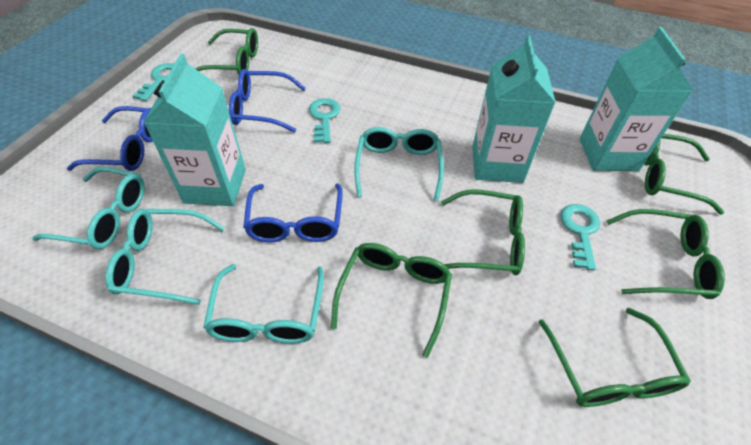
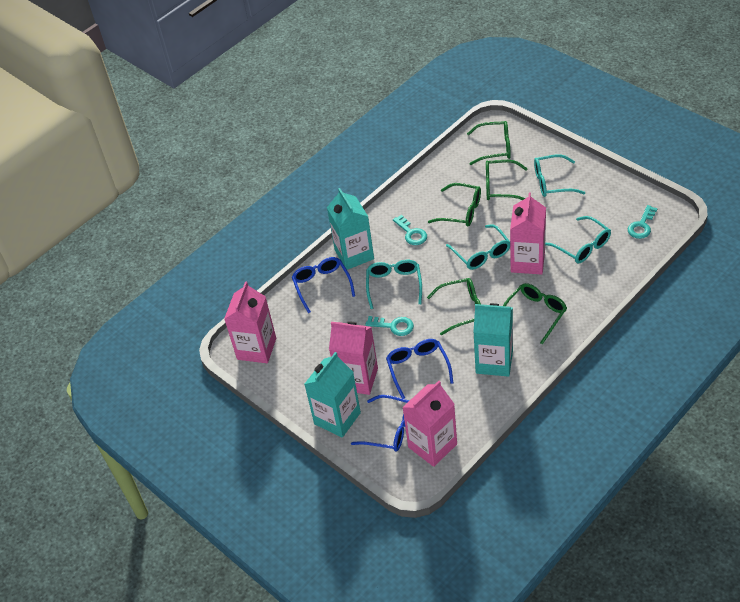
green glasses: 6 -> 5
pink carton: 0 -> 4

